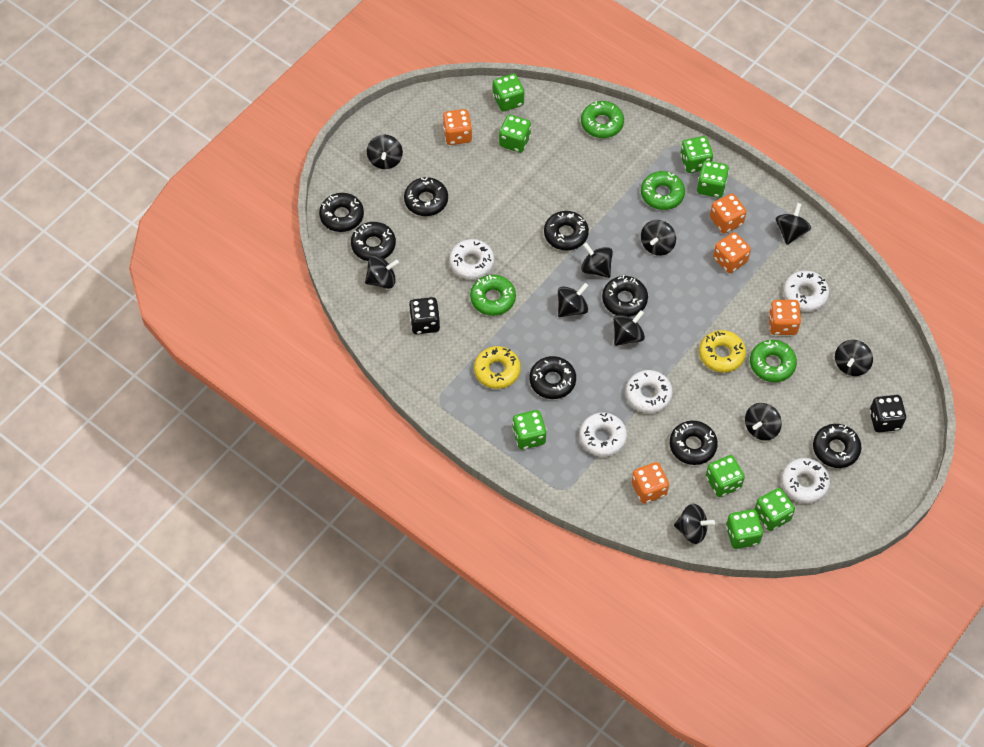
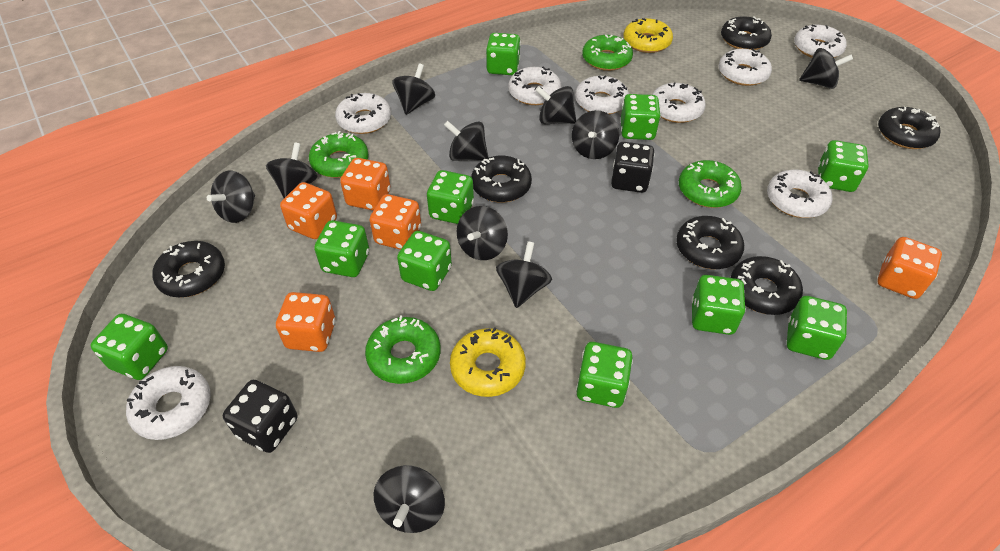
black donut: 8 -> 6
green dice: 8 -> 10
white donut: 5 -> 8

